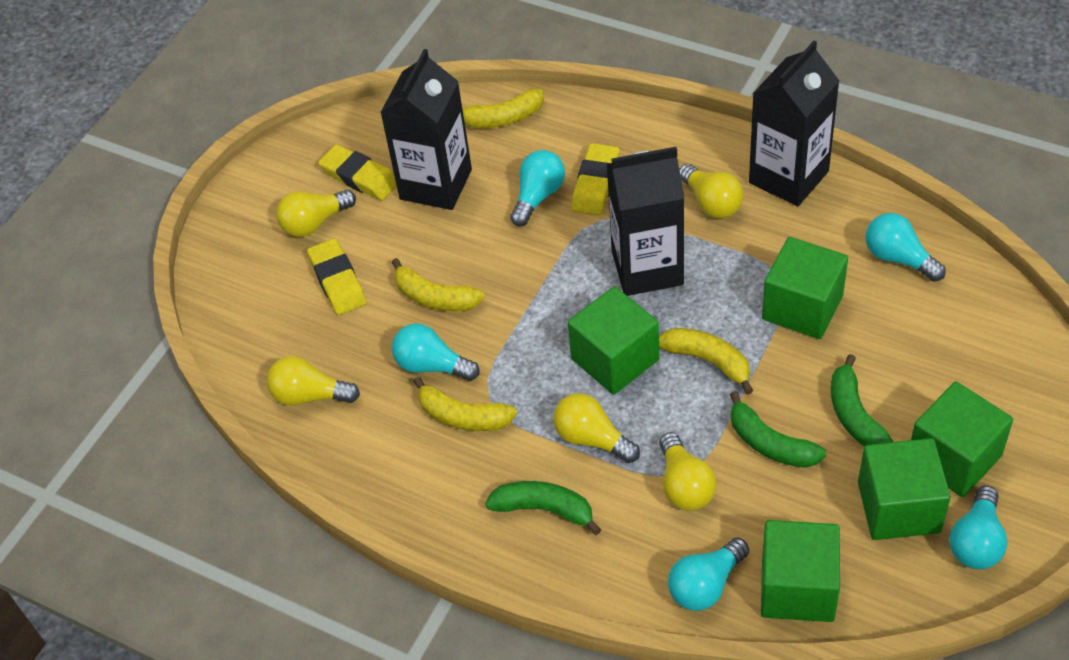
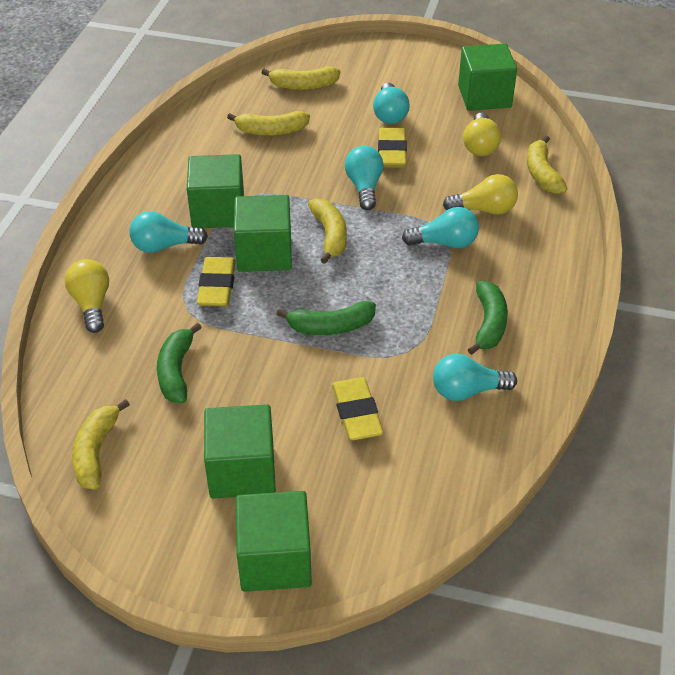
black carton: 3 -> 0
yellow banana: 4 -> 5
yellow light bulb: 5 -> 3

